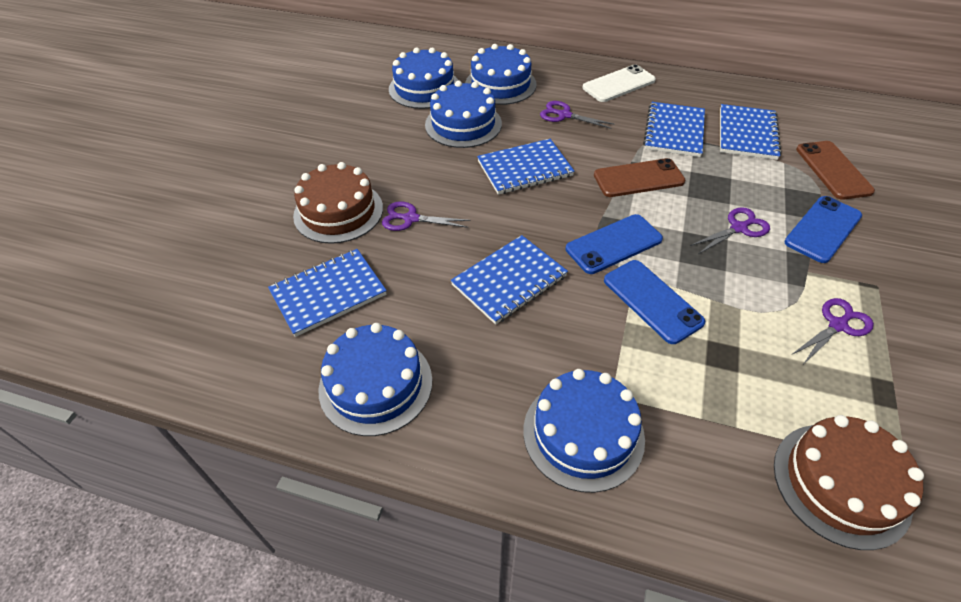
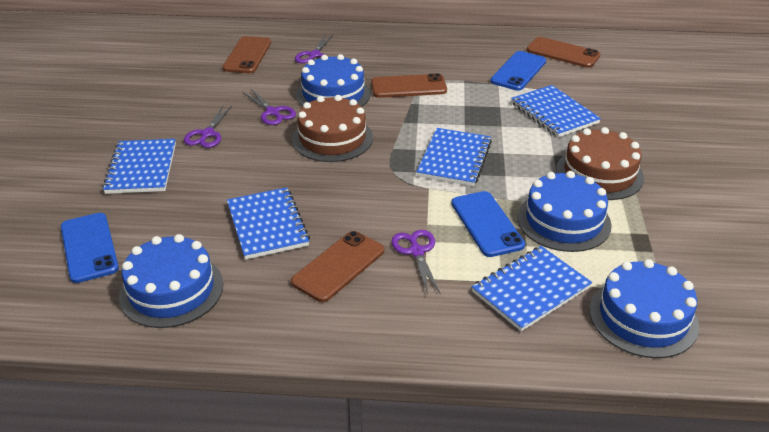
blue cake: 5 -> 4
brown phone: 2 -> 4
white phone: 1 -> 0

